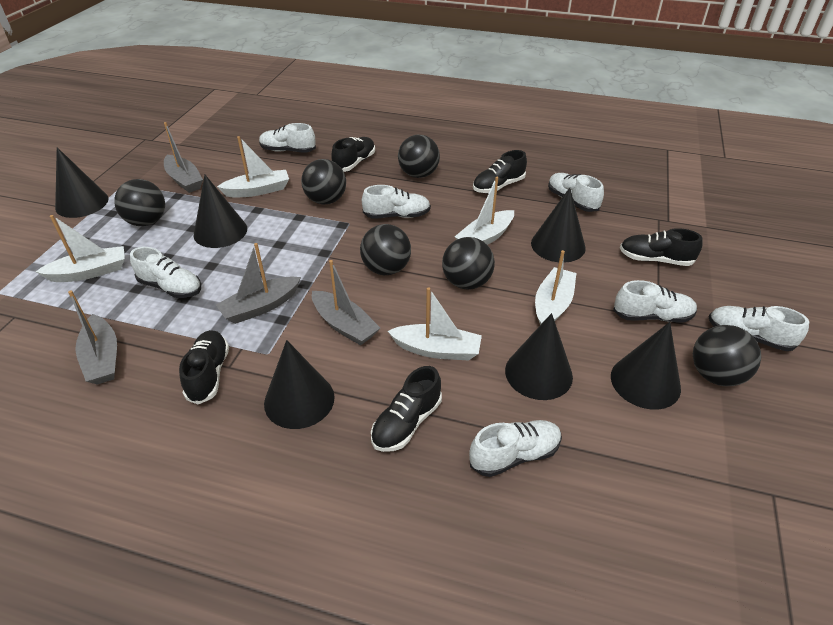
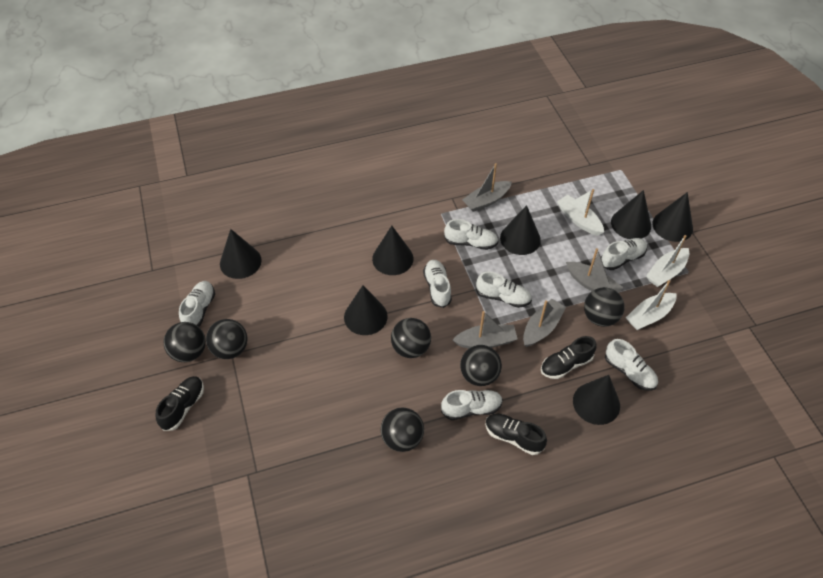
black cone: 6 -> 7
black shoe: 5 -> 3
white boat: 5 -> 3

